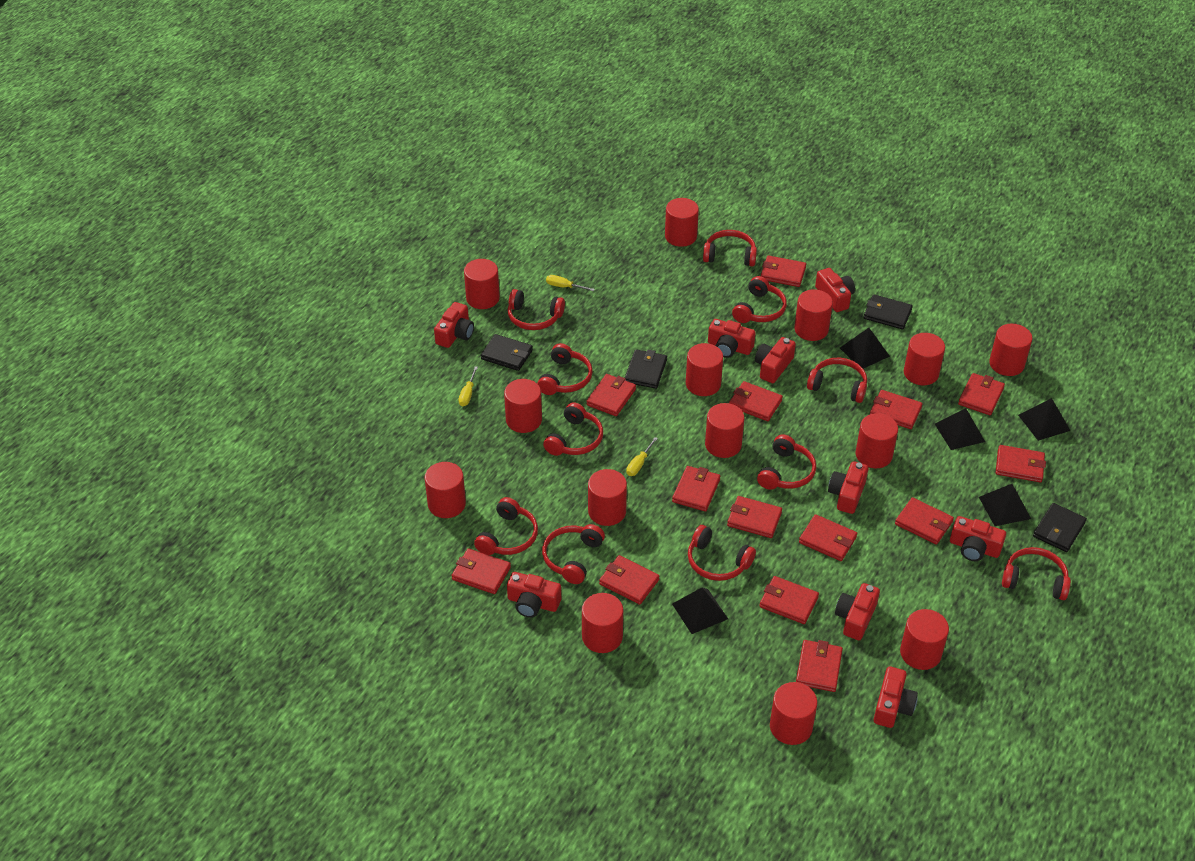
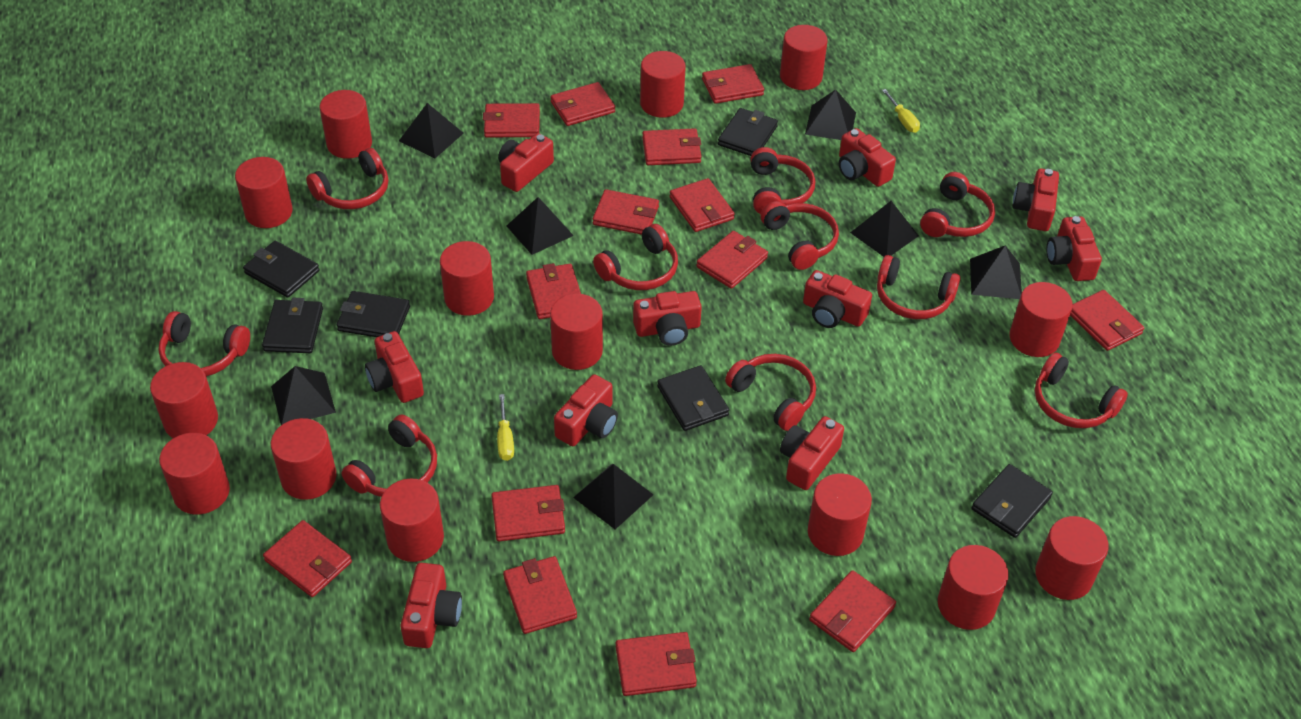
black pyramid: 5 -> 7
black wallet: 4 -> 6
red camera: 9 -> 10
red headphones: 11 -> 10
yellow screwdriver: 3 -> 2

